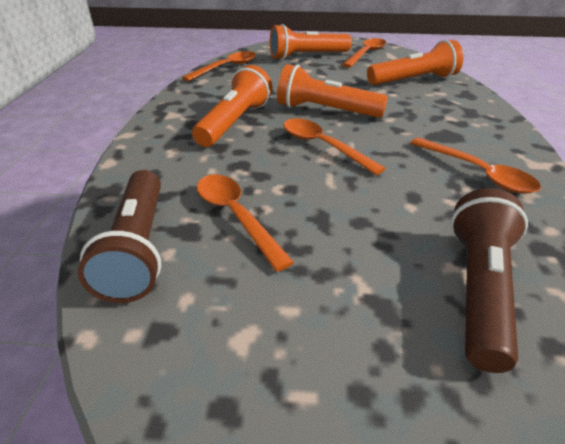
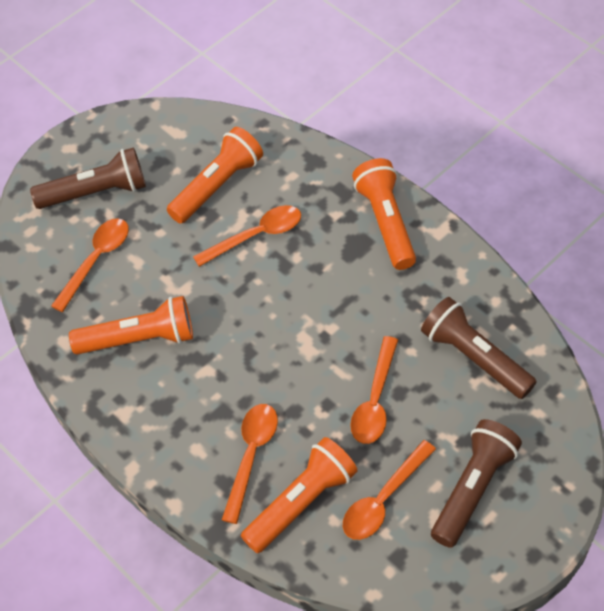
brown flashlight: 2 -> 3

